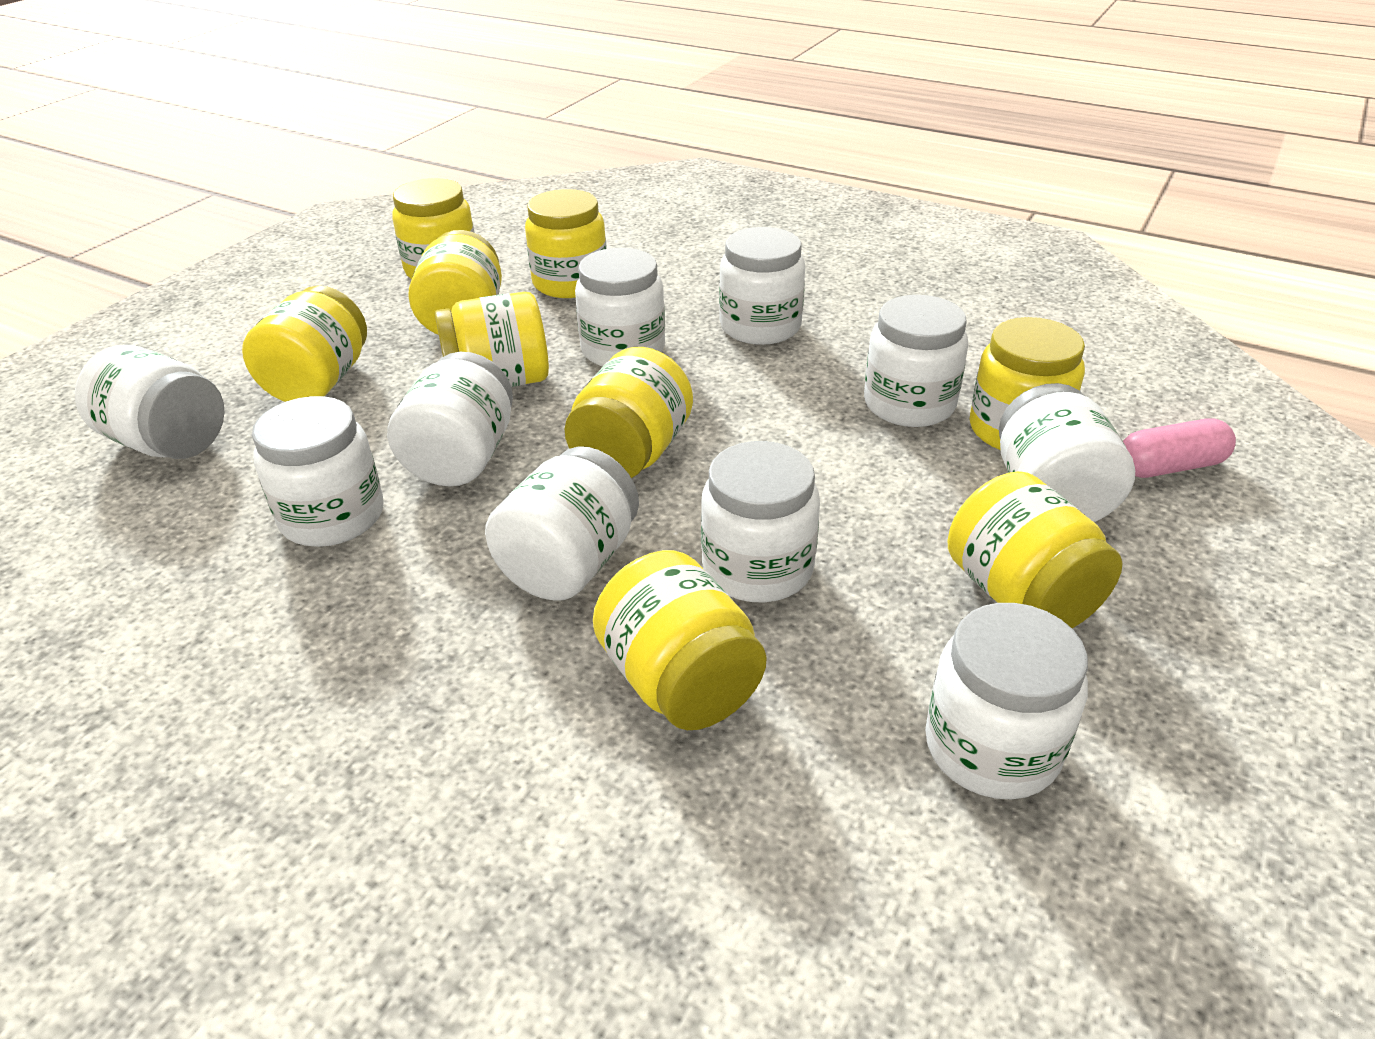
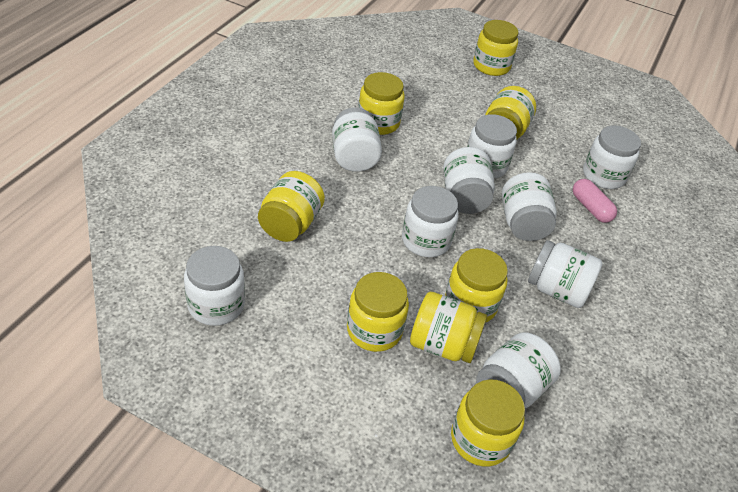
white jar: 10 -> 9
yellow jar: 9 -> 8

